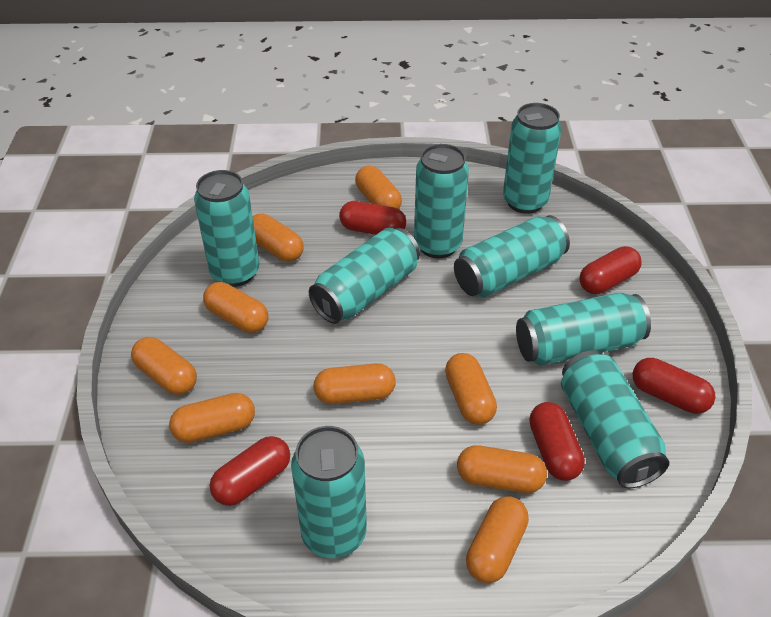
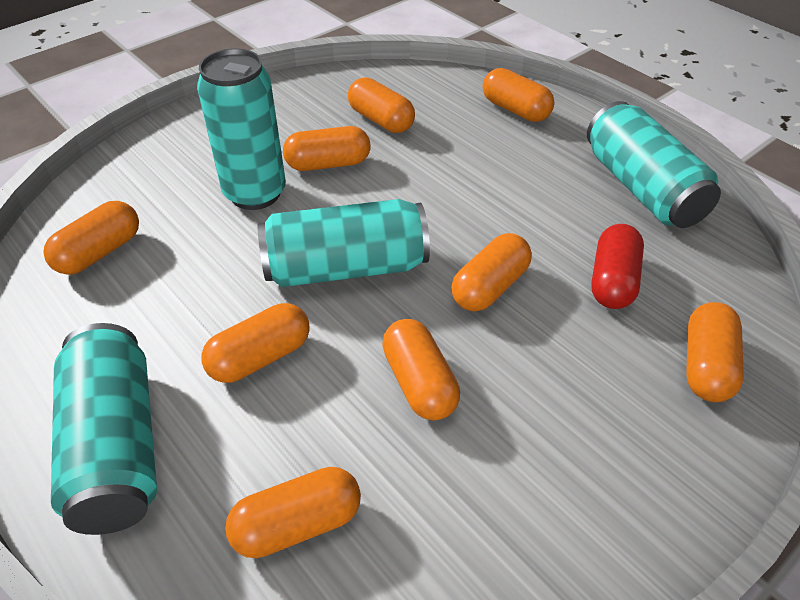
red capsule: 5 -> 1
turquoise can: 8 -> 4

